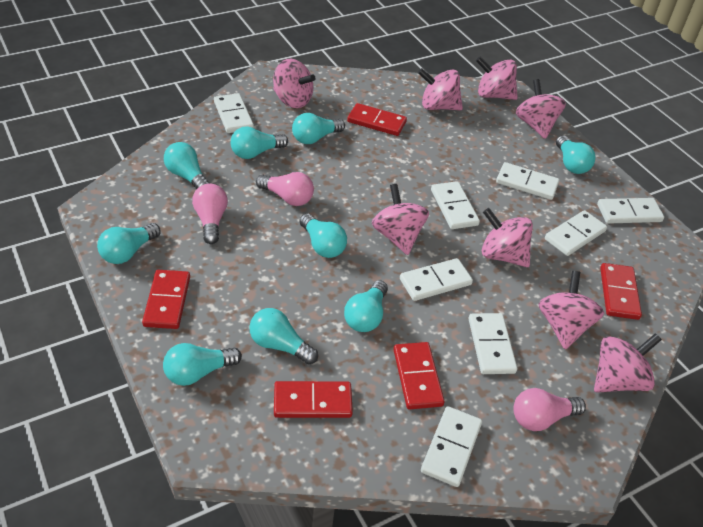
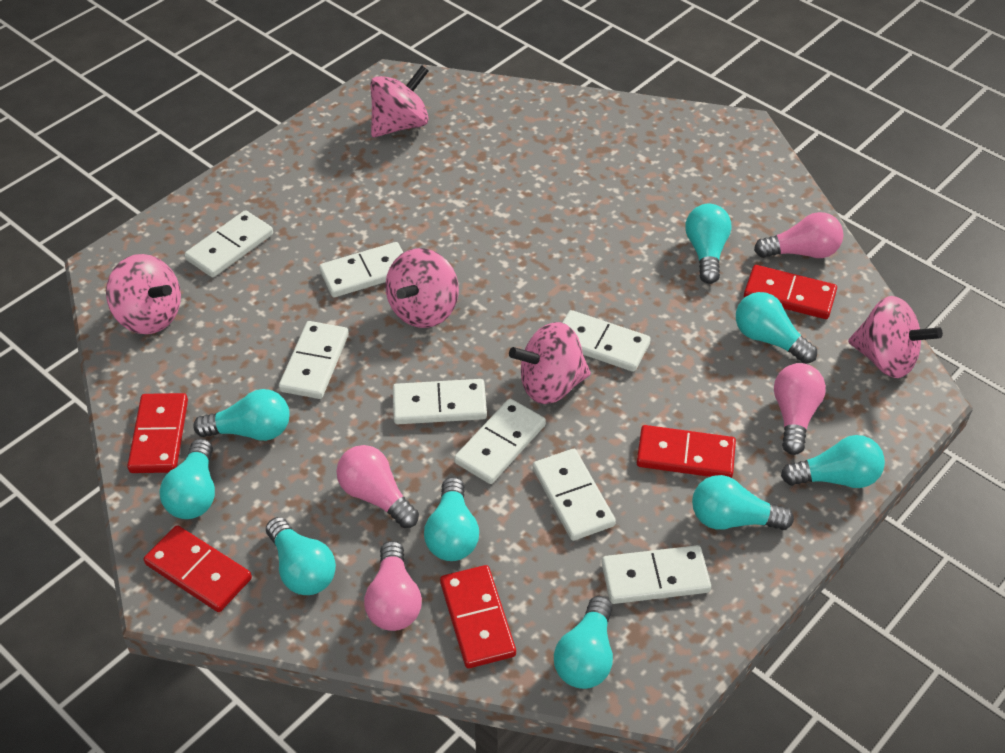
pink light bulb: 3 -> 4
pink spinning top: 8 -> 5

